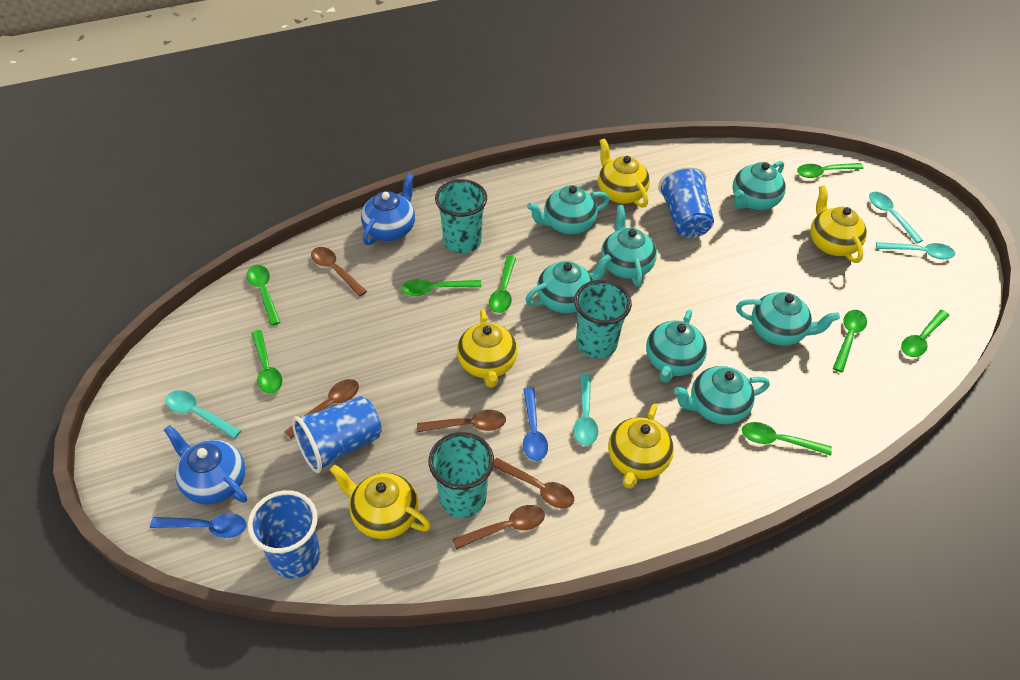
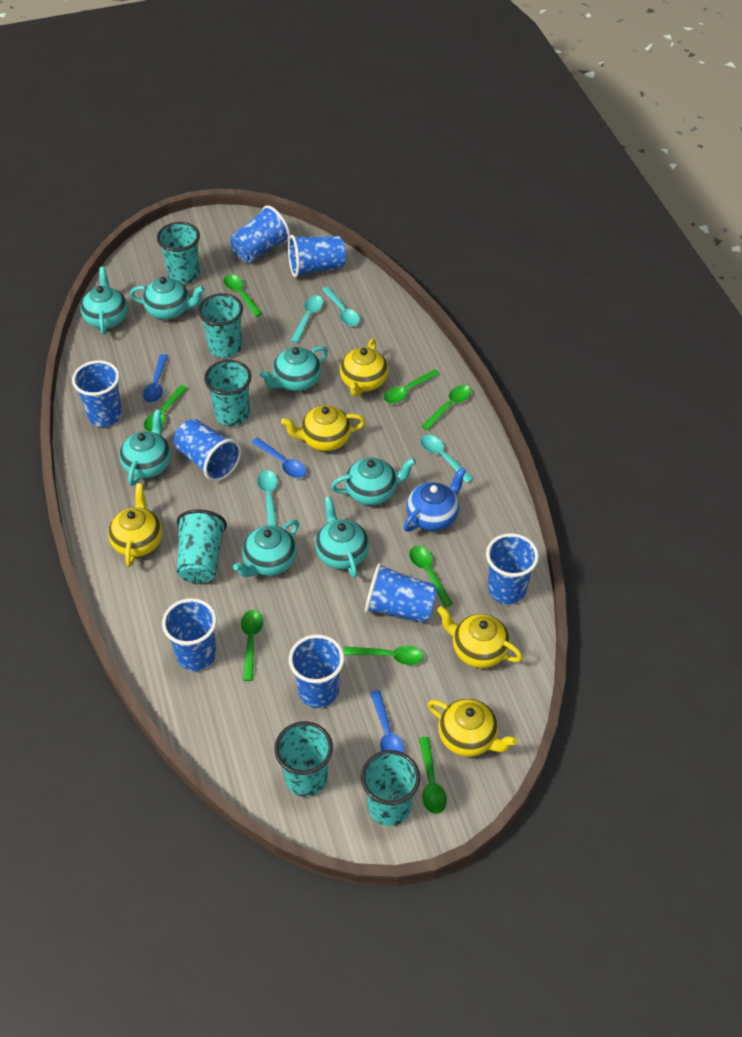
blue cup: 3 -> 8
blue spoon: 2 -> 3
blue teapot: 2 -> 1
brown spoon: 5 -> 0
turquoise cup: 3 -> 6

